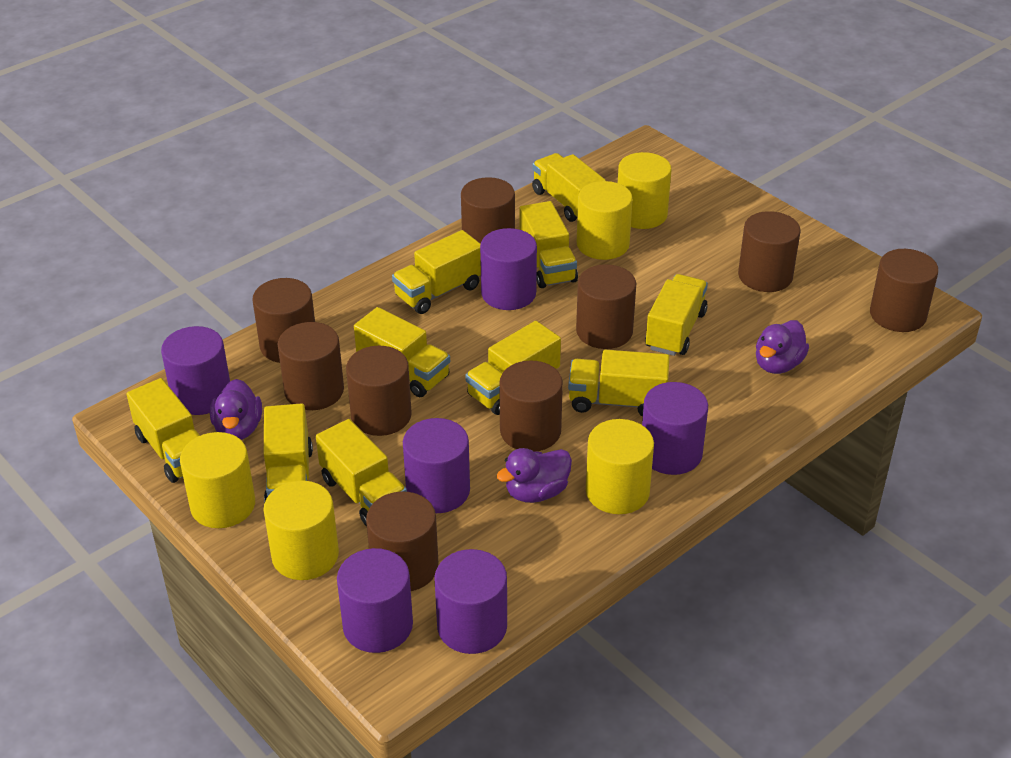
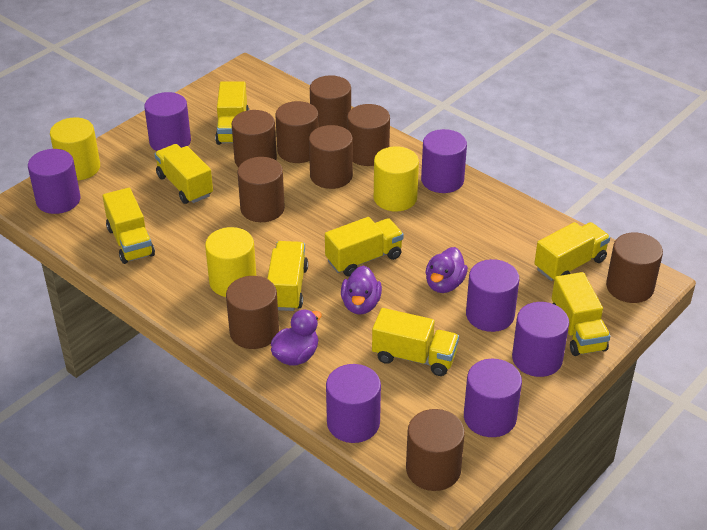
purple cylinder: 6 -> 7
yellow cylinder: 5 -> 3
yellow truck: 10 -> 8

